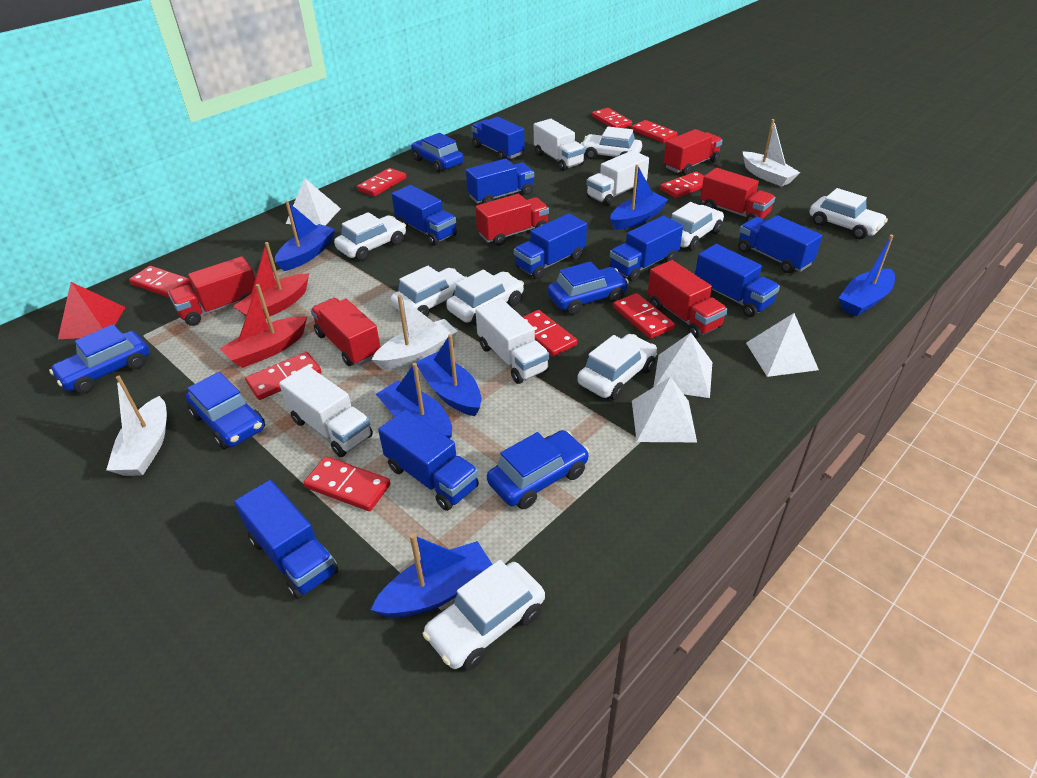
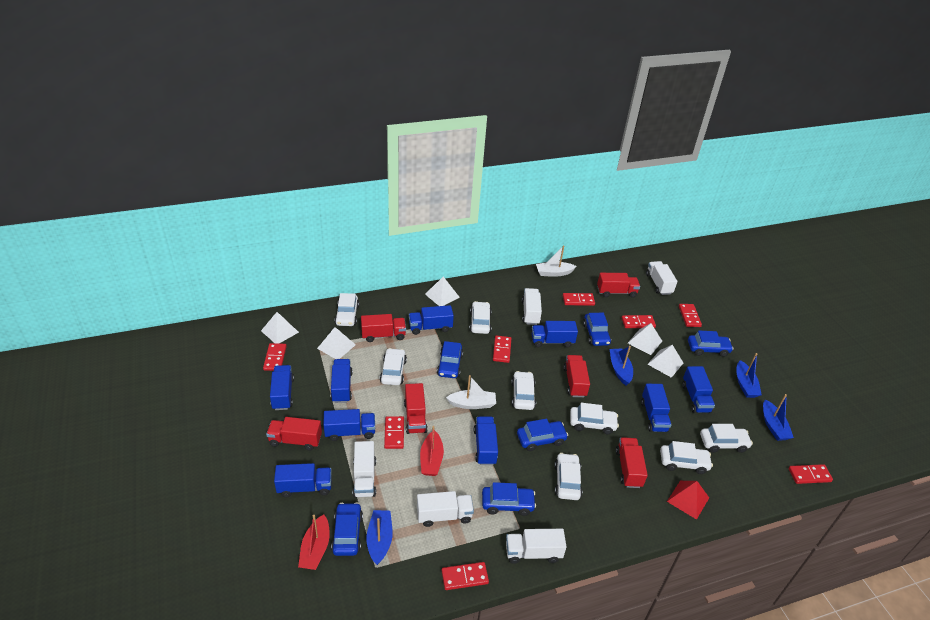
blue boat: 6 -> 4
blue car: 5 -> 6
red domino: 9 -> 8
white boat: 3 -> 2
white pyramid: 4 -> 5
white truck: 4 -> 5

